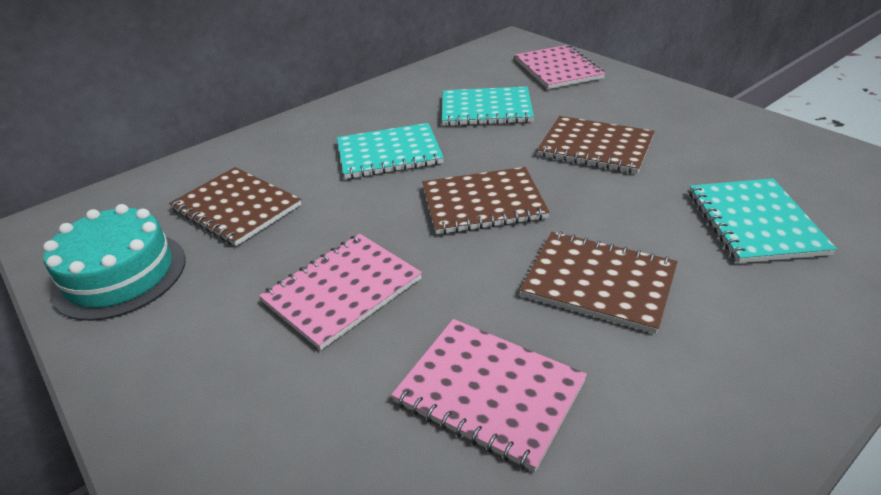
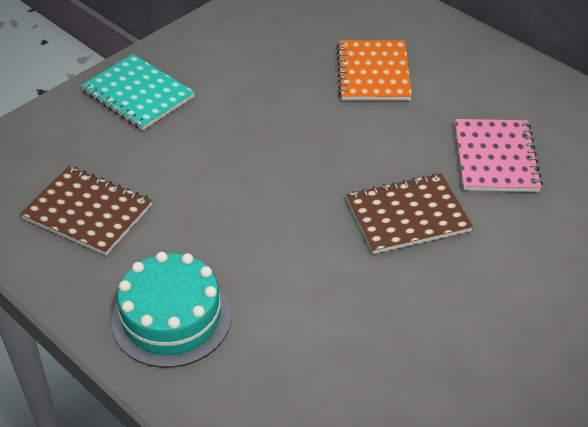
brown notebook: 4 -> 2
orange notebook: 0 -> 1
pink notebook: 3 -> 1
turquoise notebook: 3 -> 1

